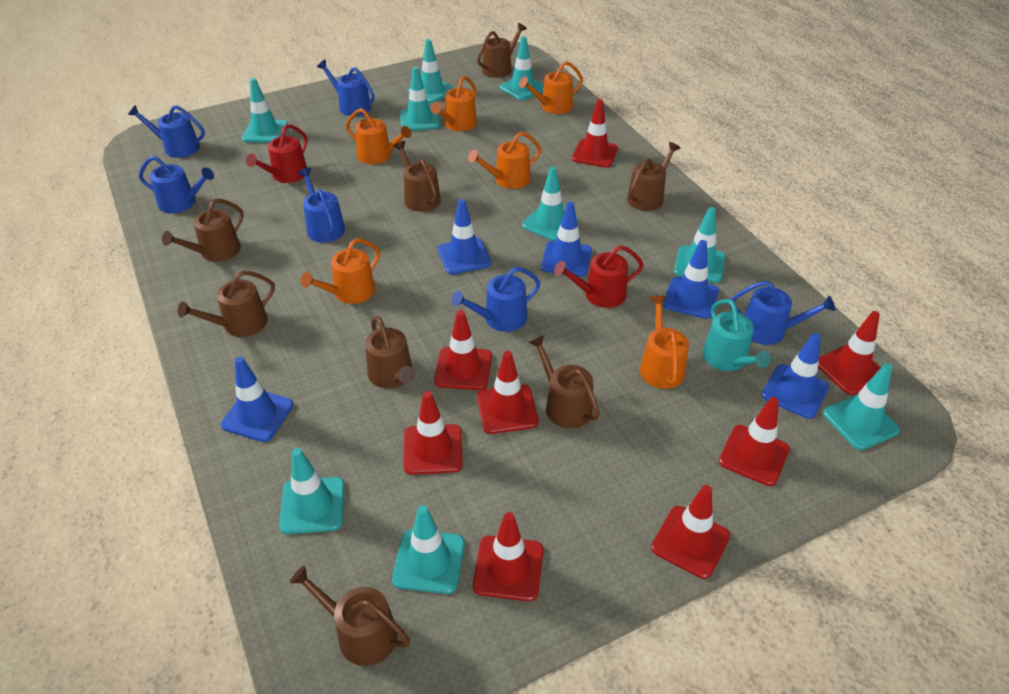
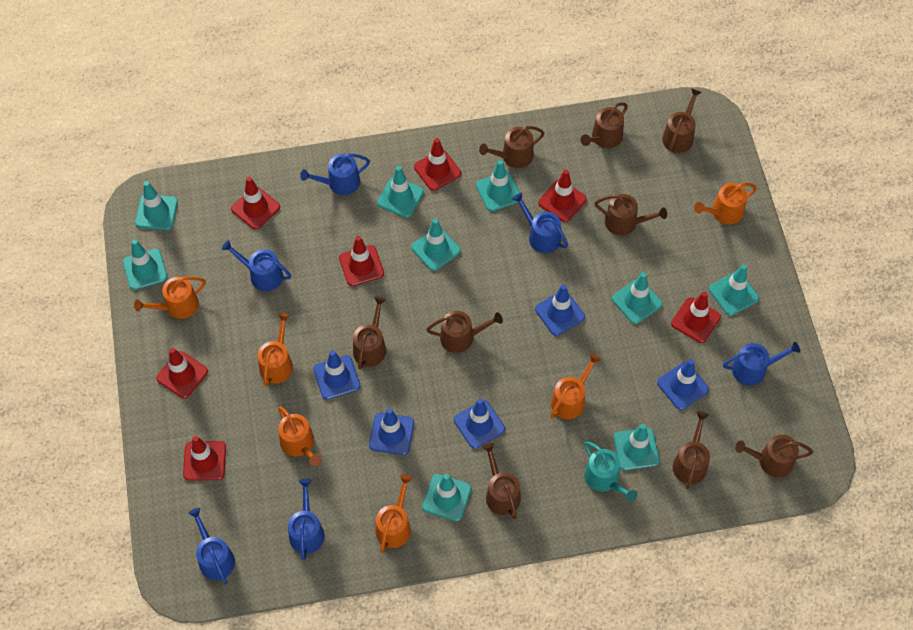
brown watering can: 8 -> 9
red traffic cone: 8 -> 7
red watering can: 2 -> 0

